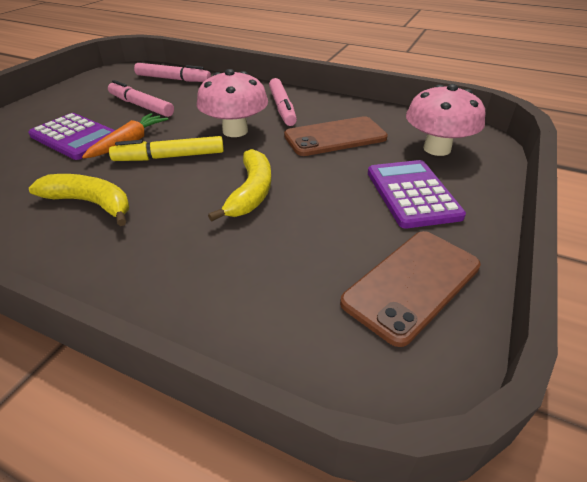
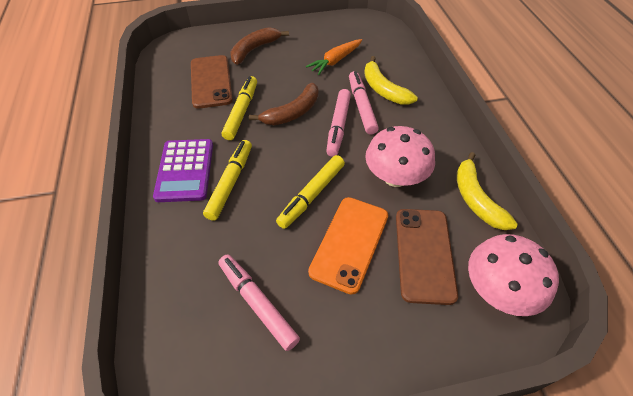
brown banana: 0 -> 2
orange phone: 0 -> 1
purple calculator: 2 -> 1
yellow marker: 1 -> 3

